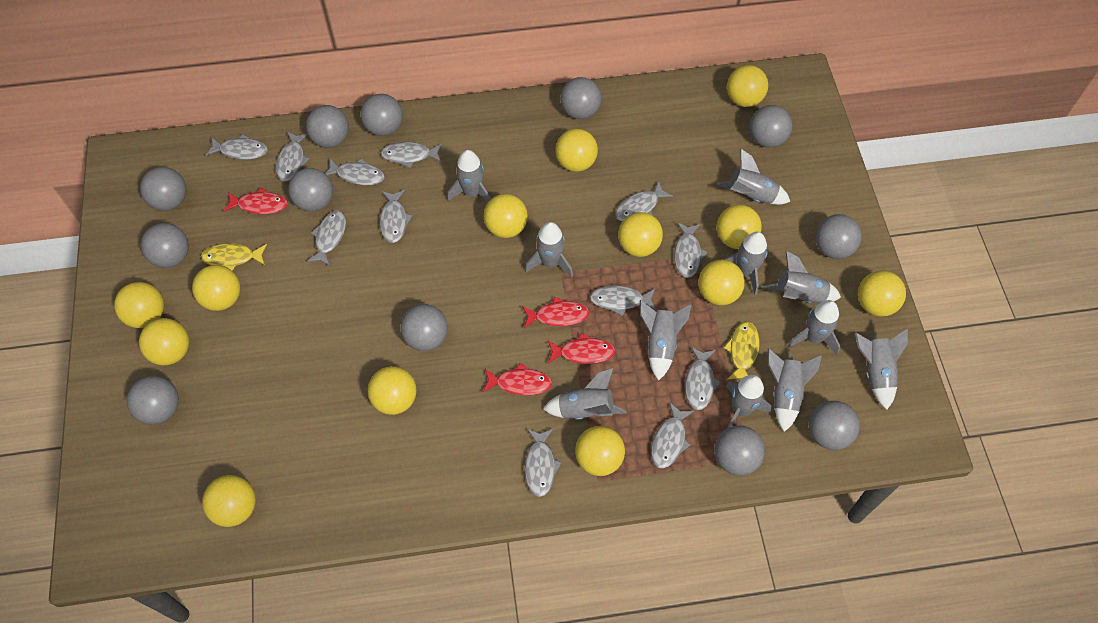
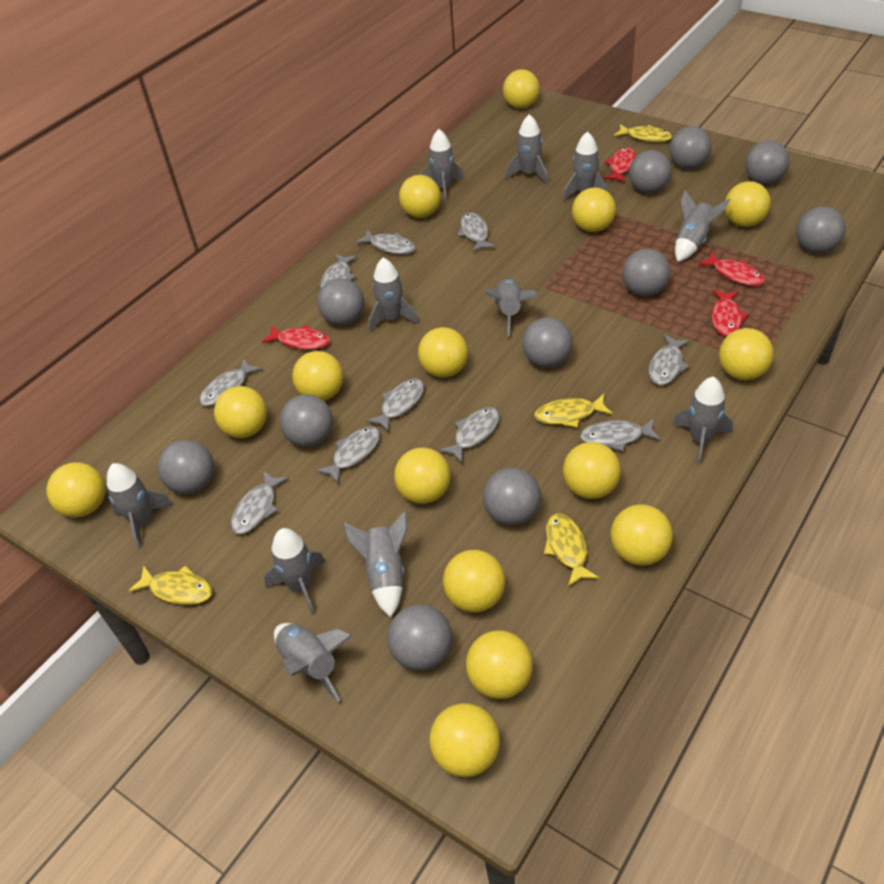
grey ball: 12 -> 11
grey fish: 12 -> 10
yellow ball: 13 -> 15
yellow fish: 2 -> 4

